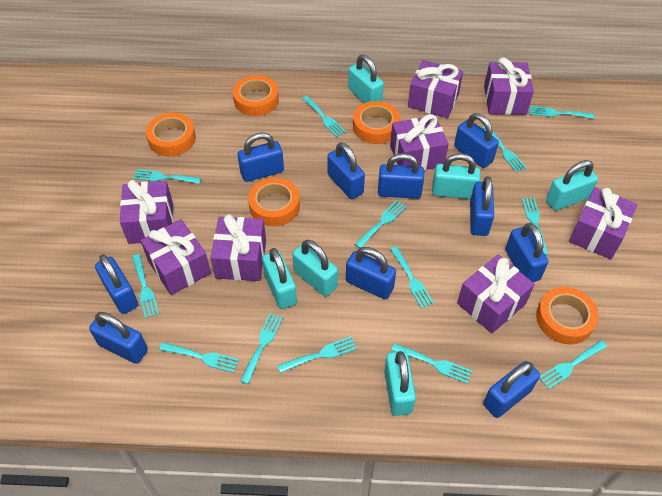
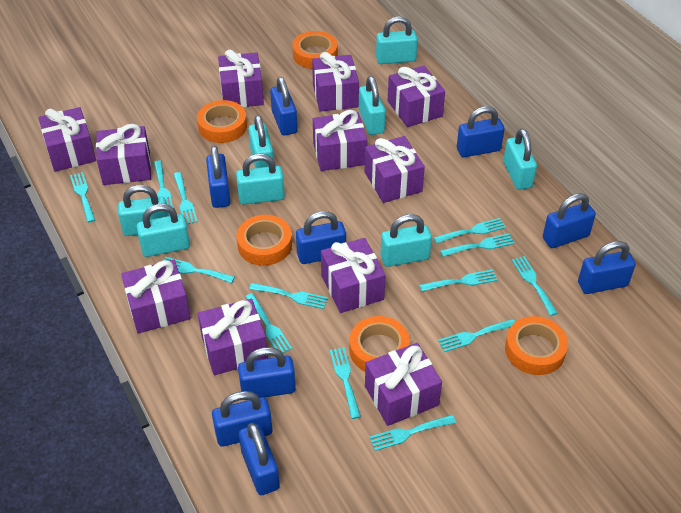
blue padlock: 10 -> 9
purple gift: 8 -> 11
turquoise padlock: 6 -> 8

